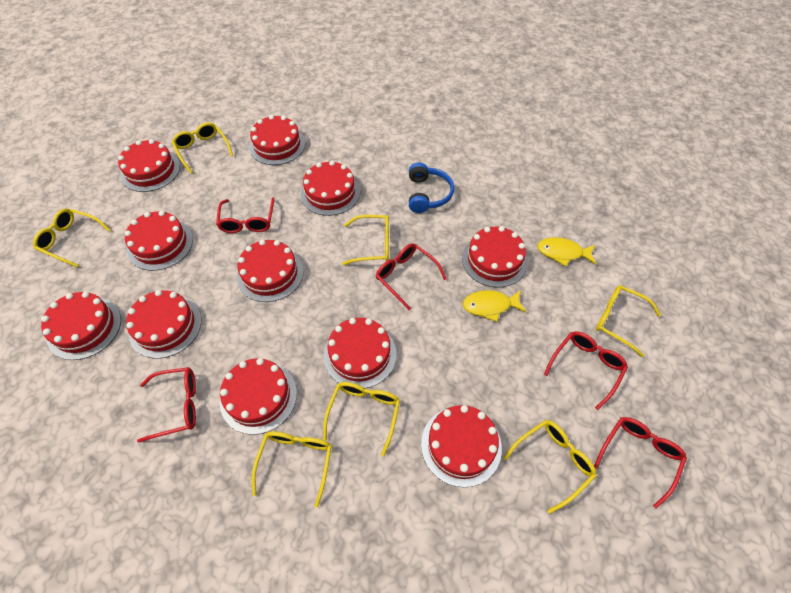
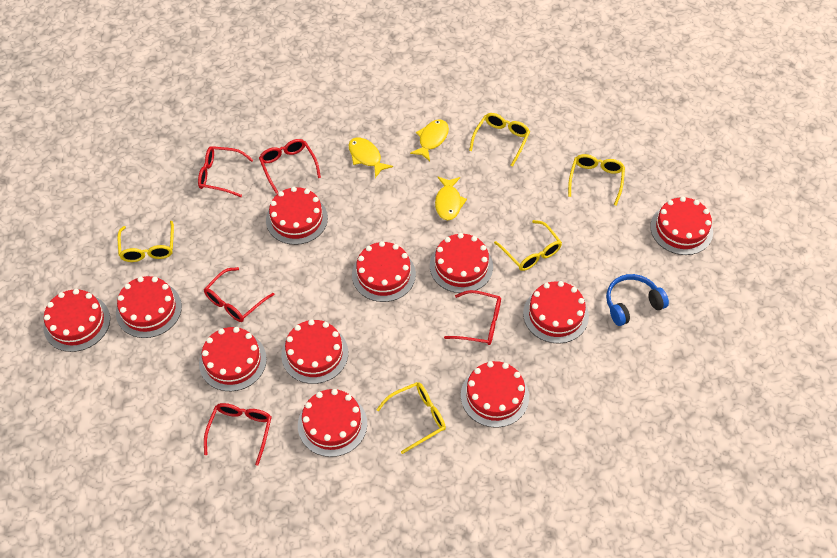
yellow fish: 2 -> 3
yellow glasses: 7 -> 5

